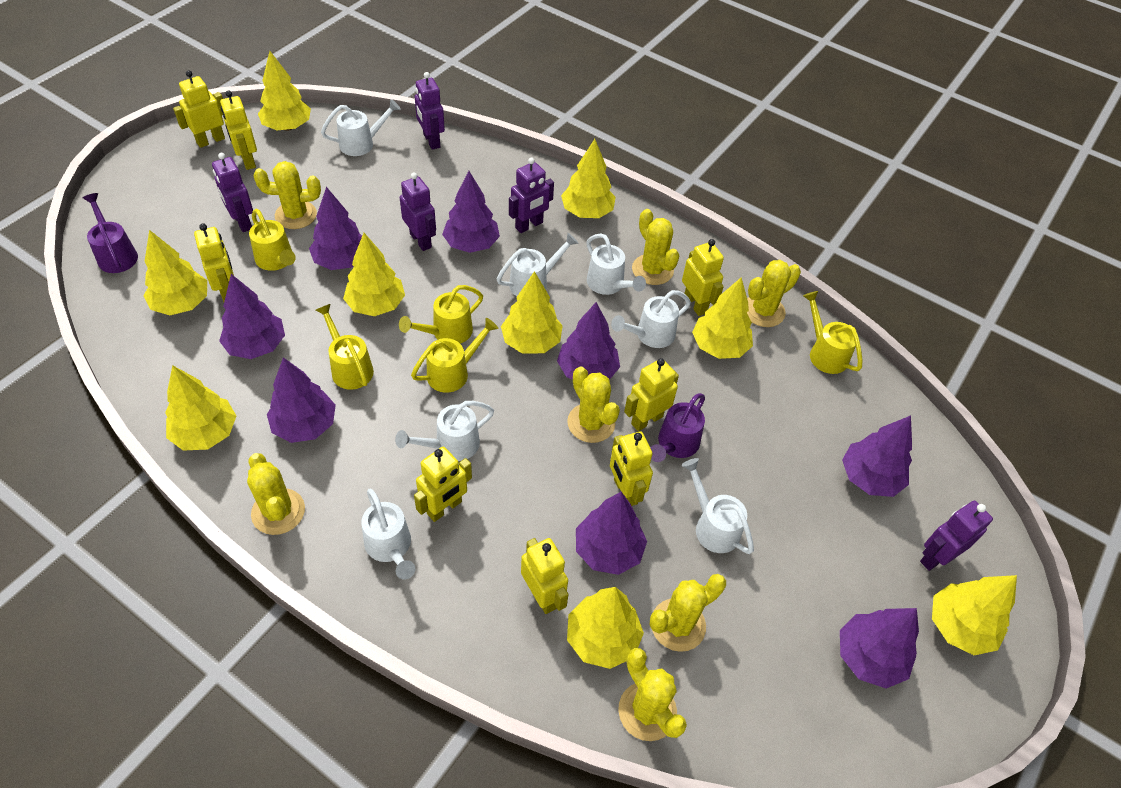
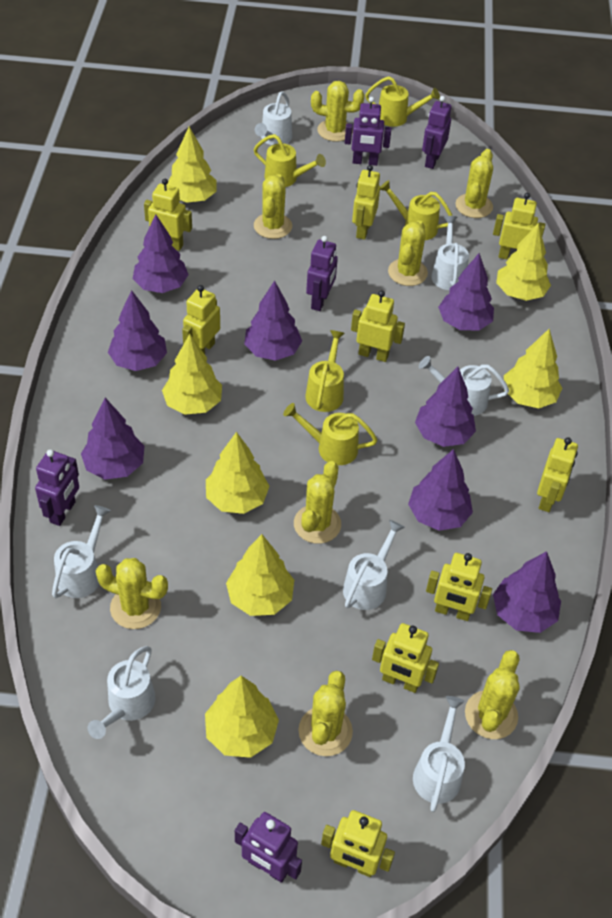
purple watering can: 2 -> 0
yellow cactus: 7 -> 8
yellow robot: 8 -> 9
yellow tree: 9 -> 7

